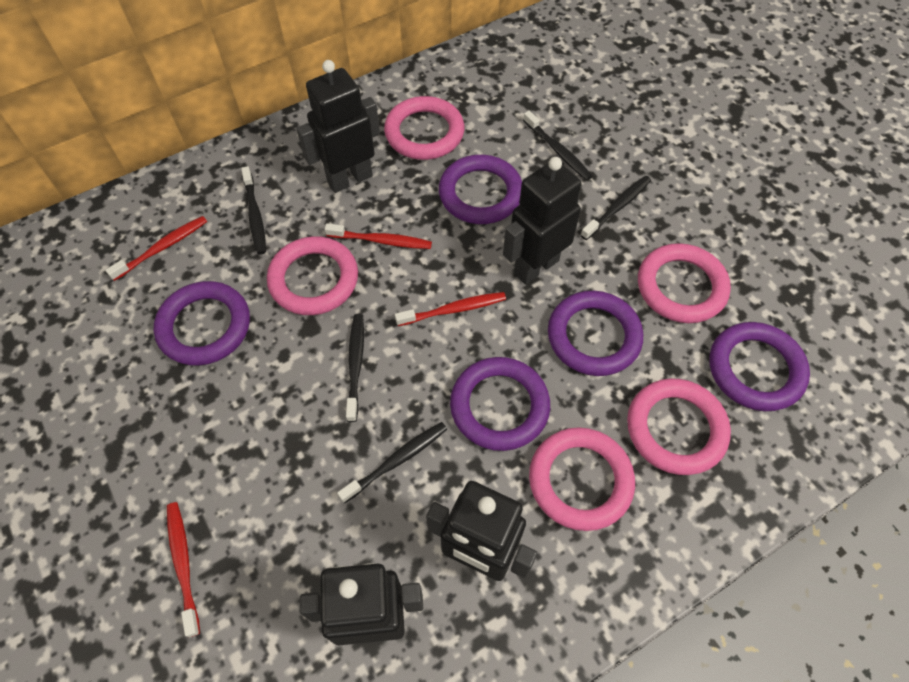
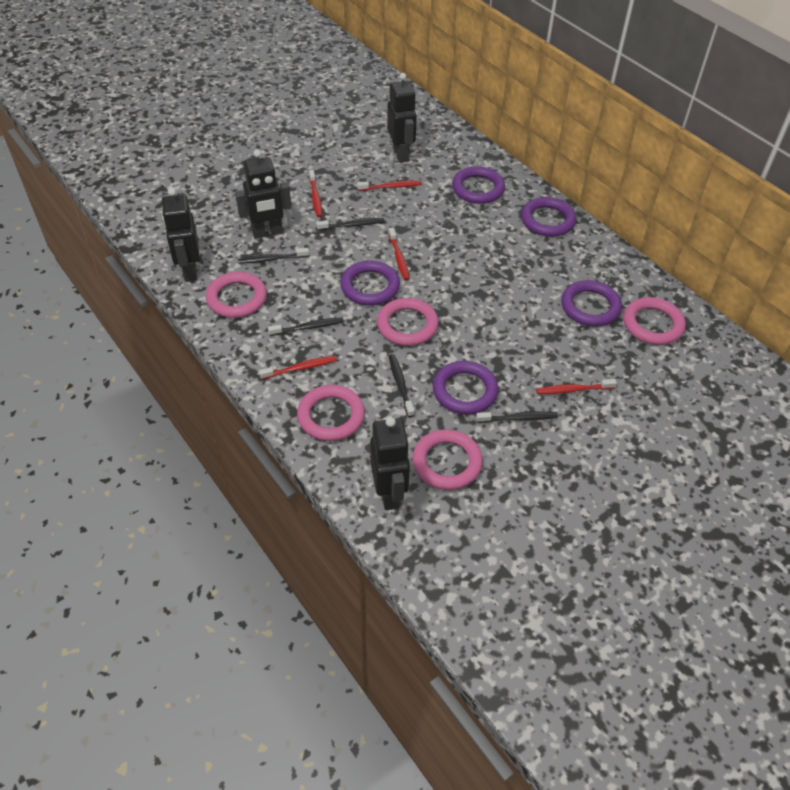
red toothbrush: 4 -> 5

